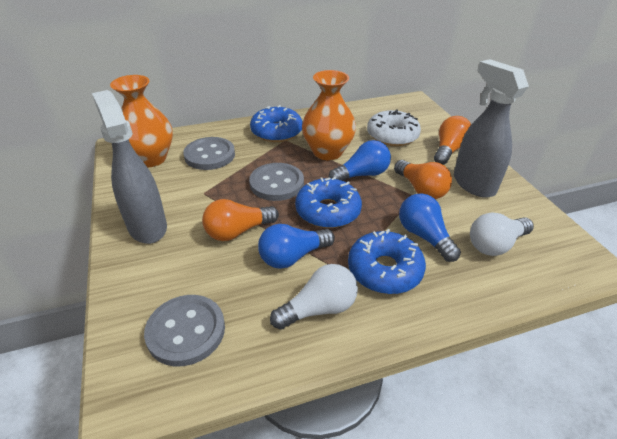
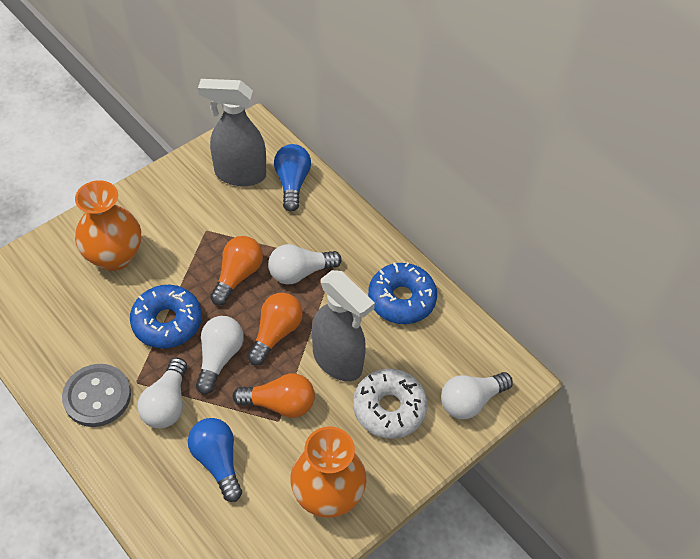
blue donut: 3 -> 2
blue light bulb: 3 -> 2
grey button: 3 -> 1
white light bulb: 2 -> 4

